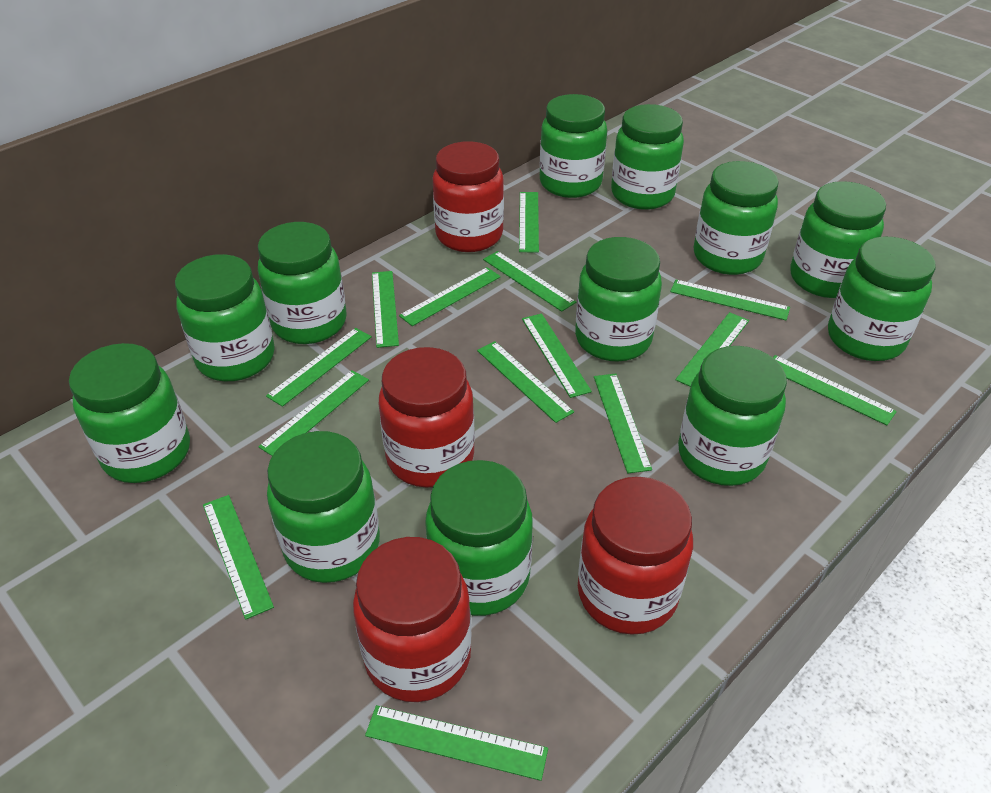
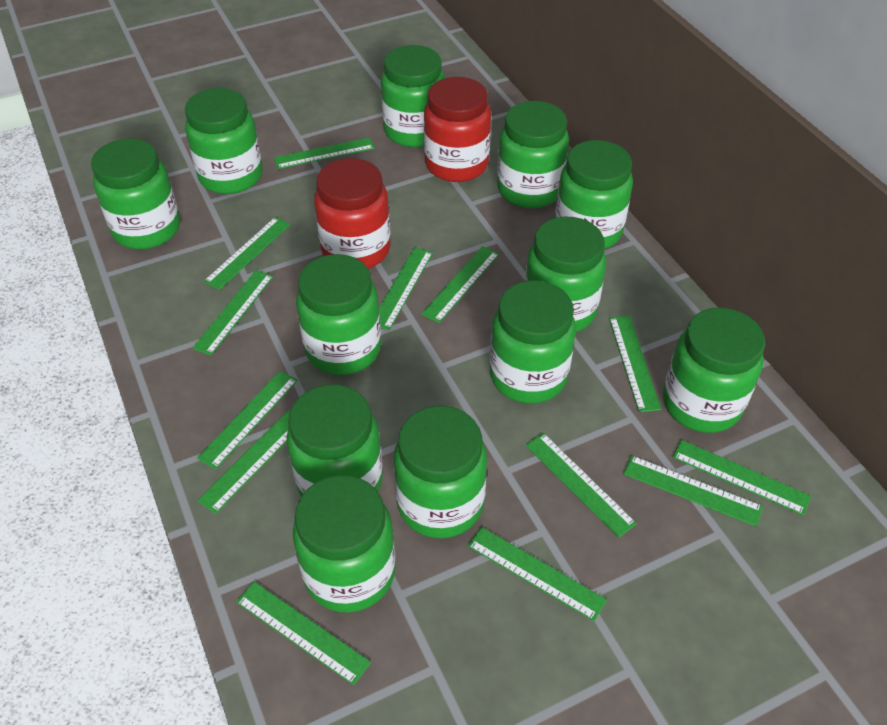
green ruler: 14 -> 13
red jar: 4 -> 2

